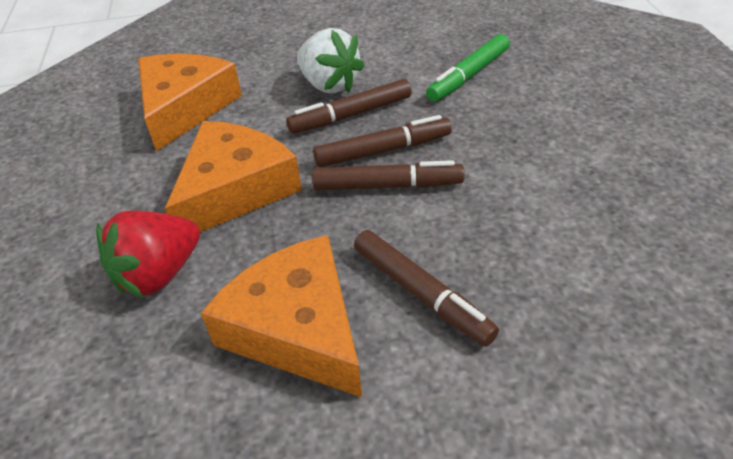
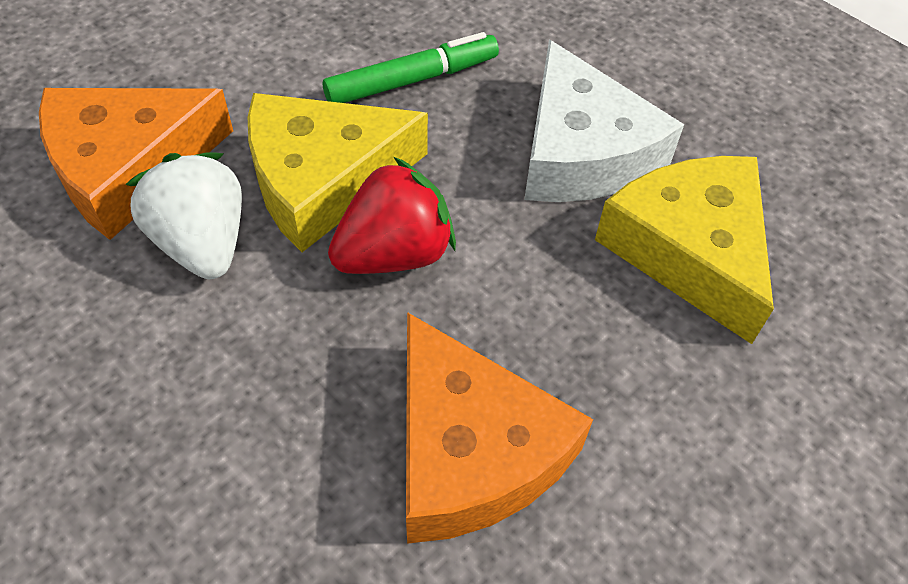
brown marker: 4 -> 0
orange cheese: 3 -> 2
white cheese: 0 -> 1
yellow cheese: 0 -> 2

